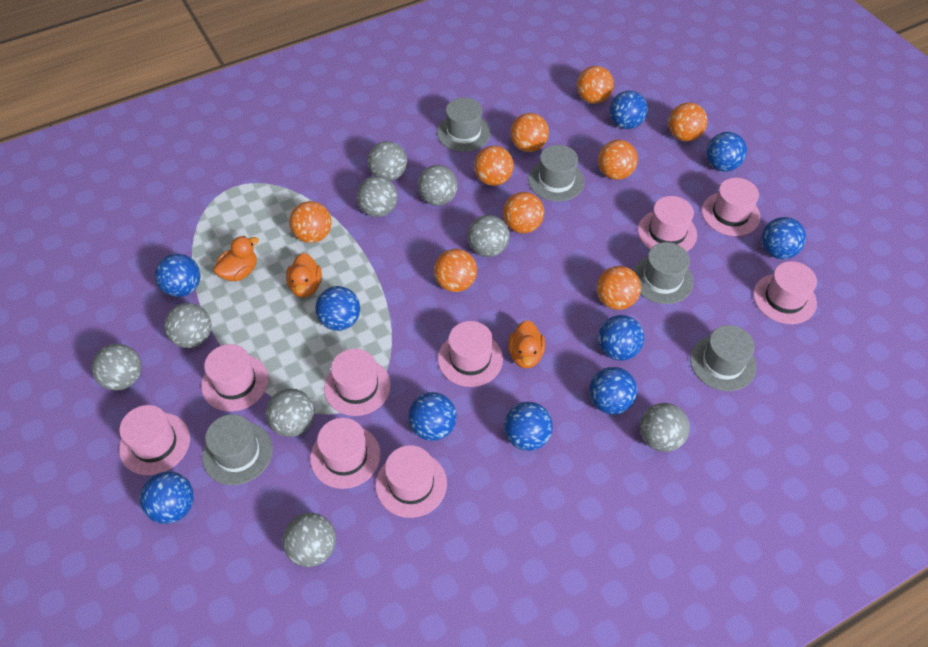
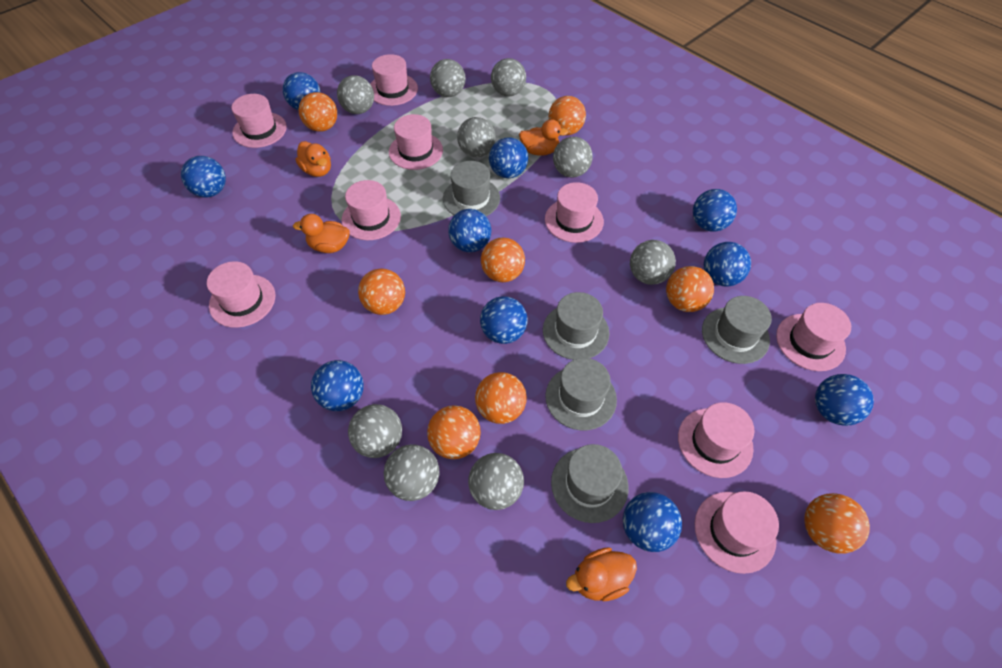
orange ball: 9 -> 8
orange duck: 3 -> 4

